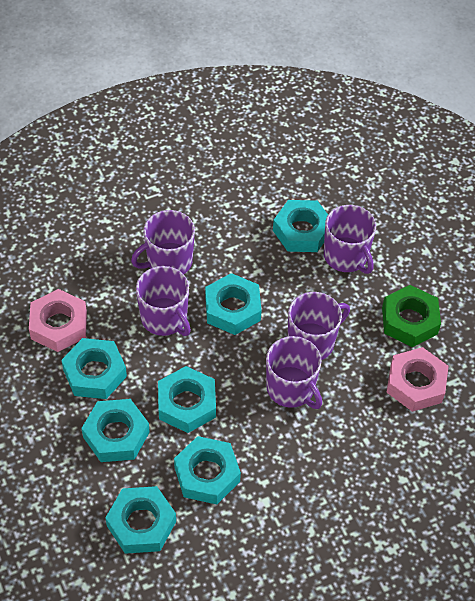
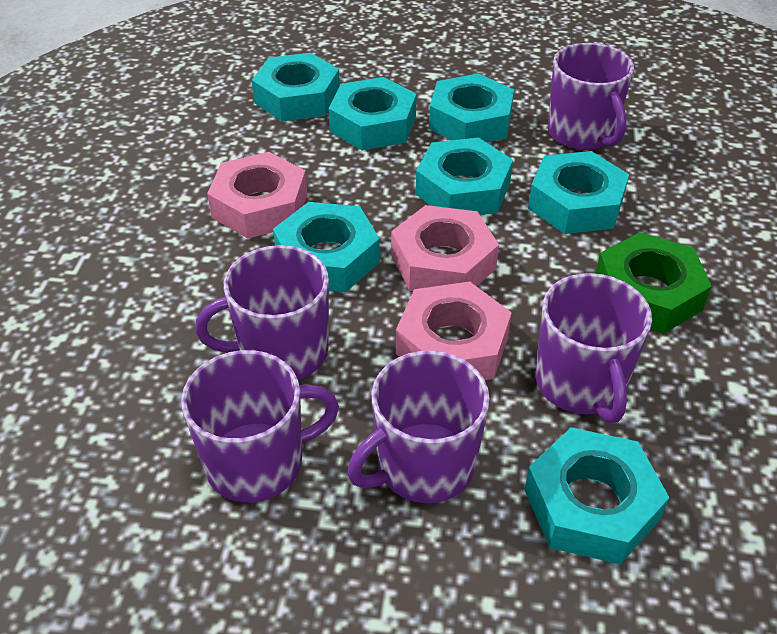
pink nut: 2 -> 3

